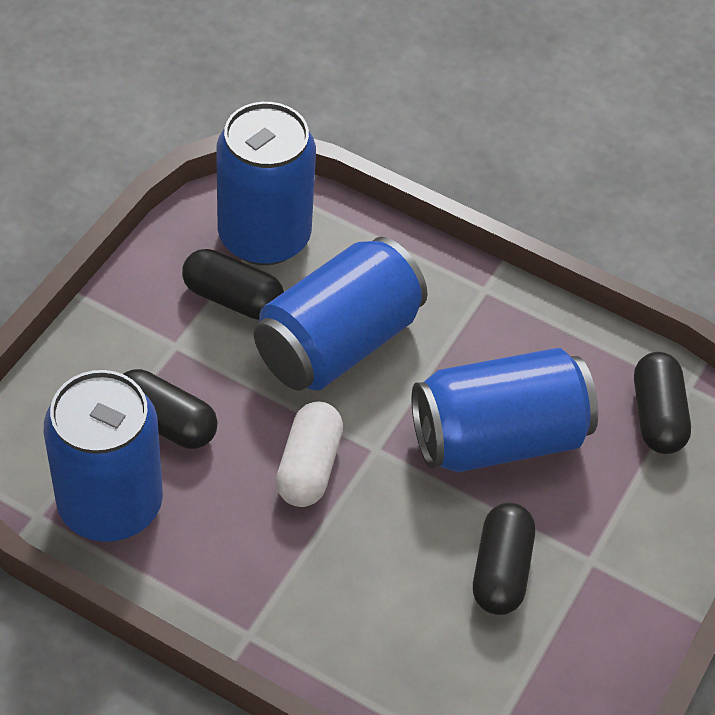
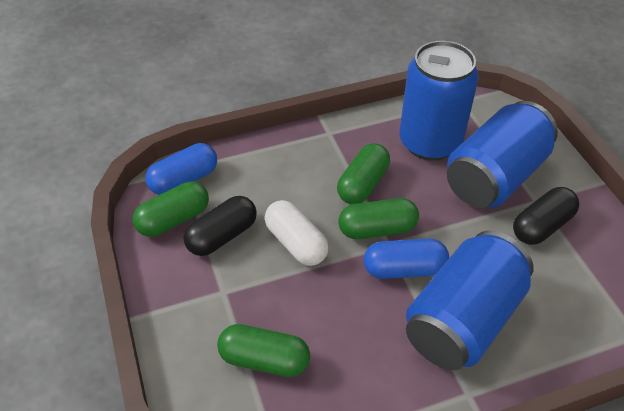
black capsule: 4 -> 2
blue can: 4 -> 3
blue capsule: 0 -> 2
green capsule: 0 -> 4

